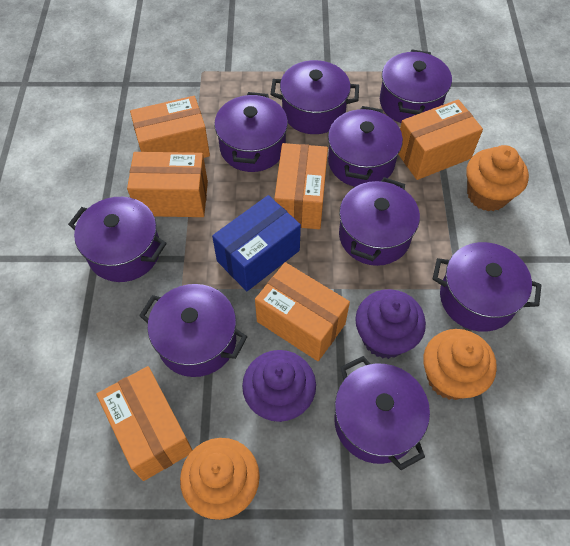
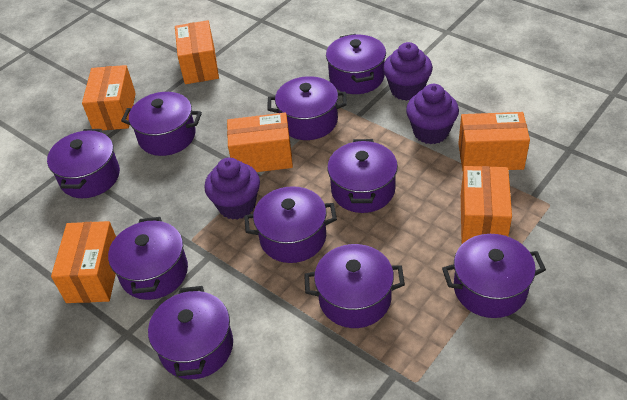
blue box: 1 -> 0
orange cupcake: 3 -> 0
purple cupcake: 2 -> 3
purple pot: 9 -> 10

